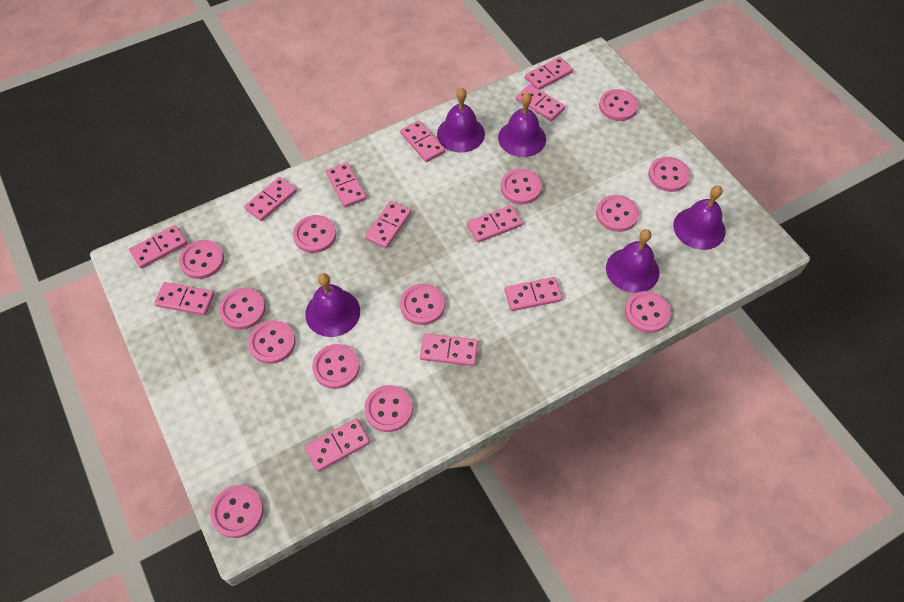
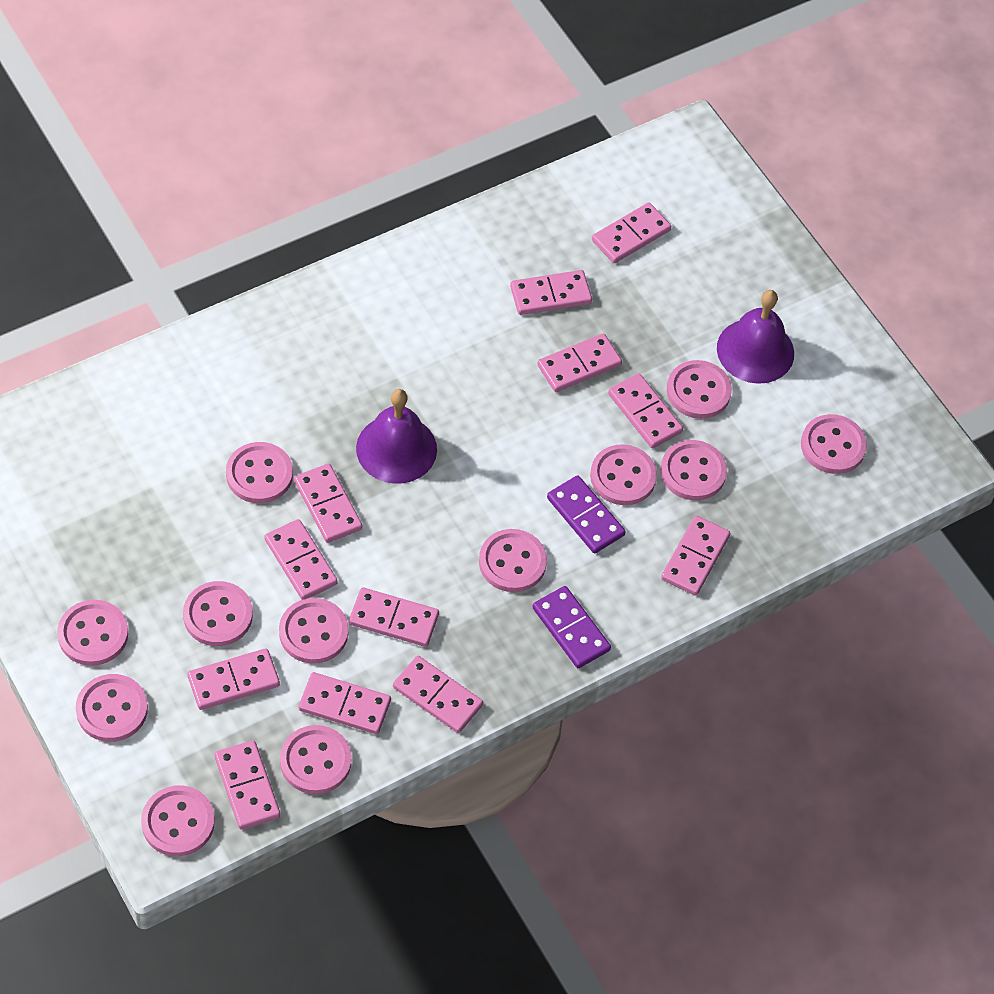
pink button: 13 -> 12
purple bell: 5 -> 2
purple domino: 0 -> 2

